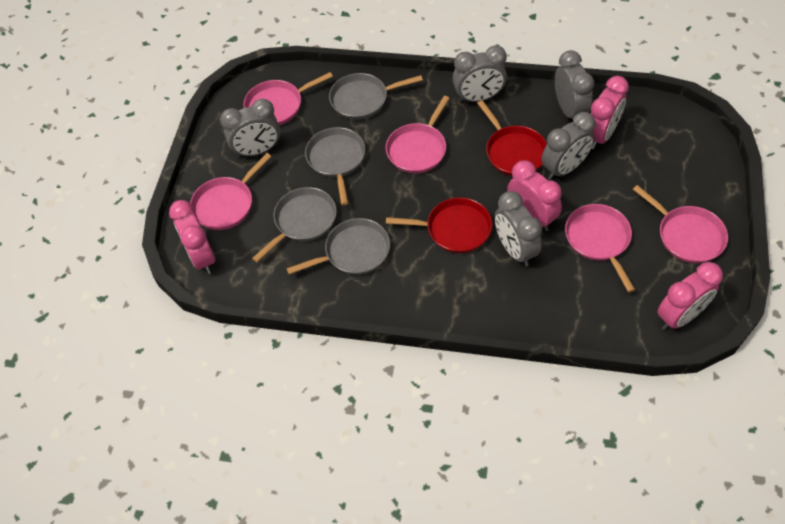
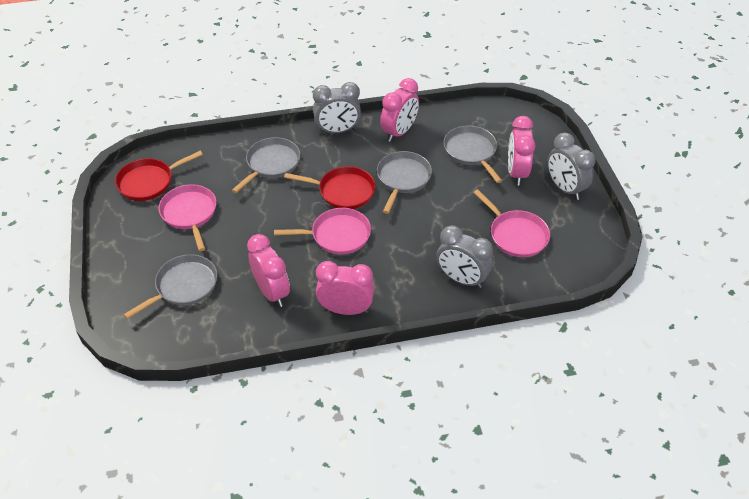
grey clock: 5 -> 3
pink pan: 5 -> 3

